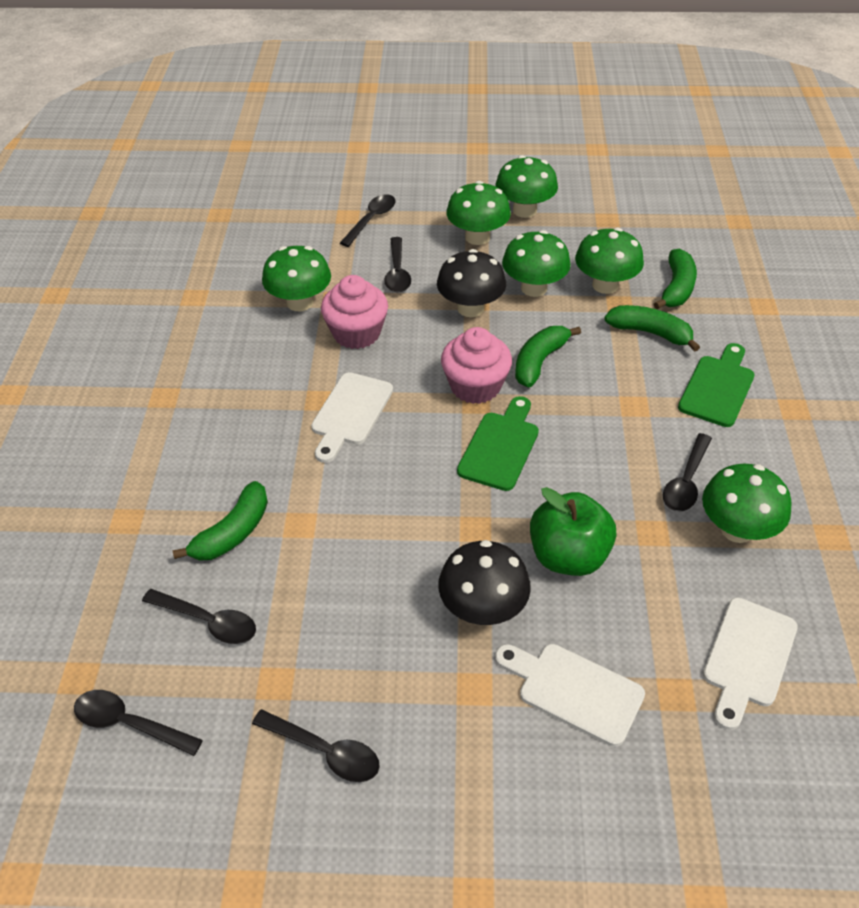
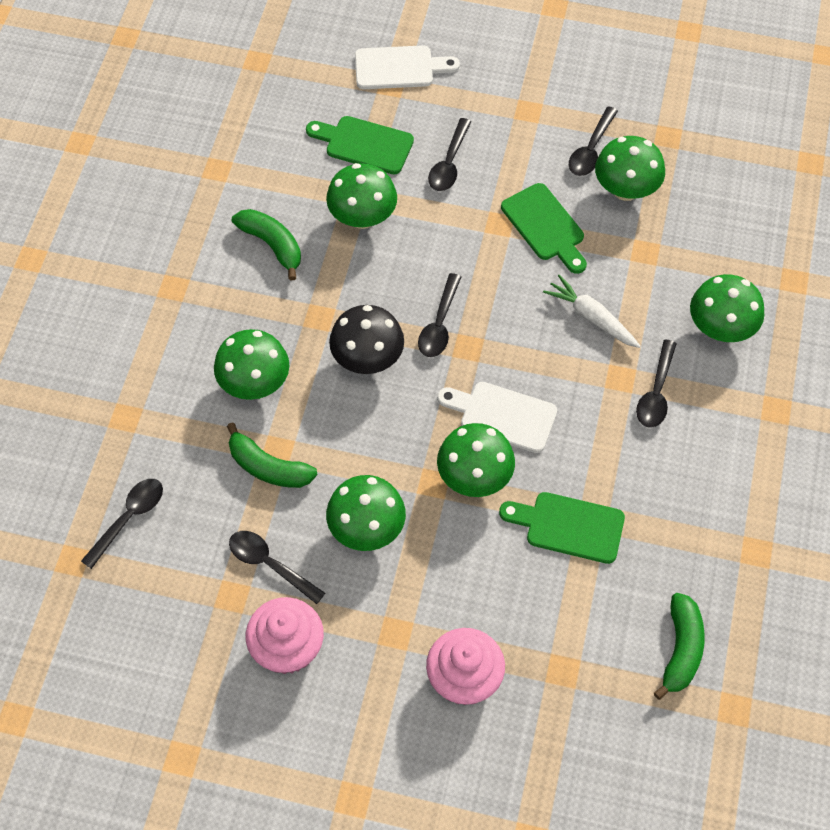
black mushroom: 2 -> 1
green apple: 1 -> 0
green banana: 4 -> 3
green cutting board: 2 -> 3
white carrot: 0 -> 1
white cutting board: 3 -> 2

